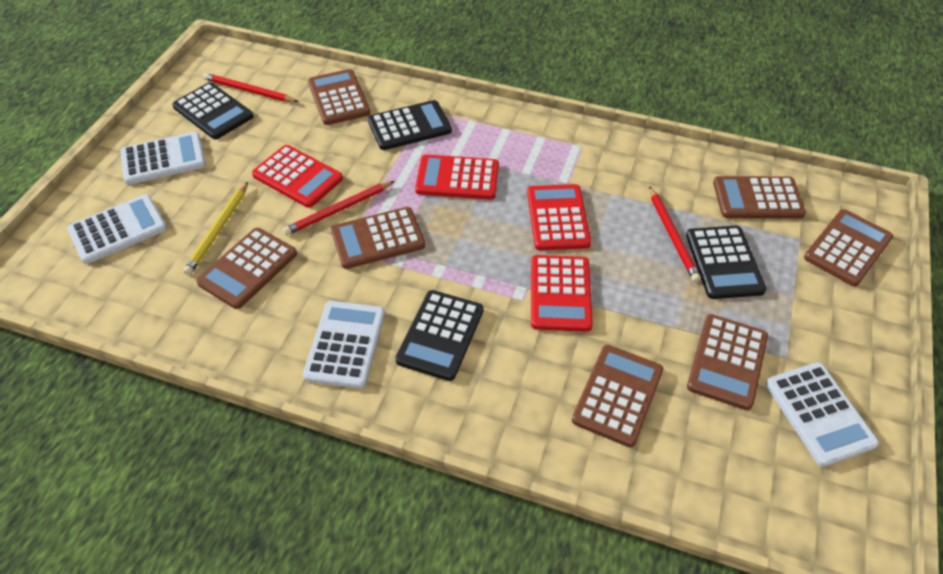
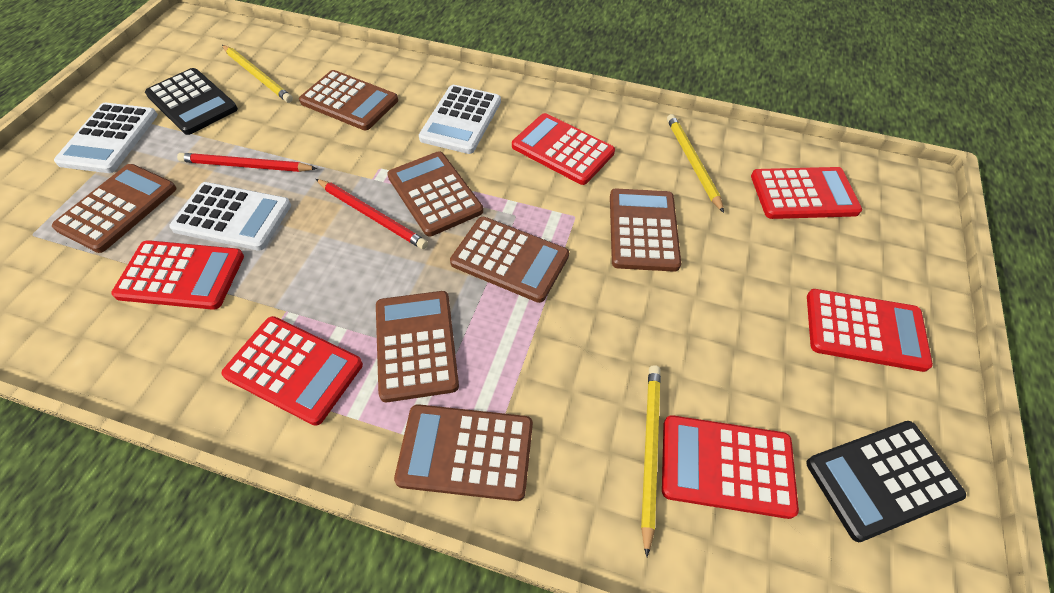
black calculator: 4 -> 2
red calculator: 4 -> 6
red pencil: 3 -> 2
white calculator: 4 -> 3
yellow pencil: 1 -> 3

